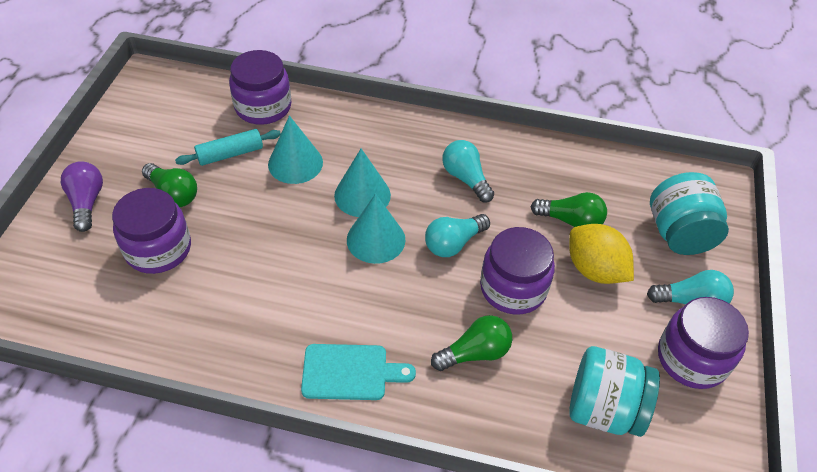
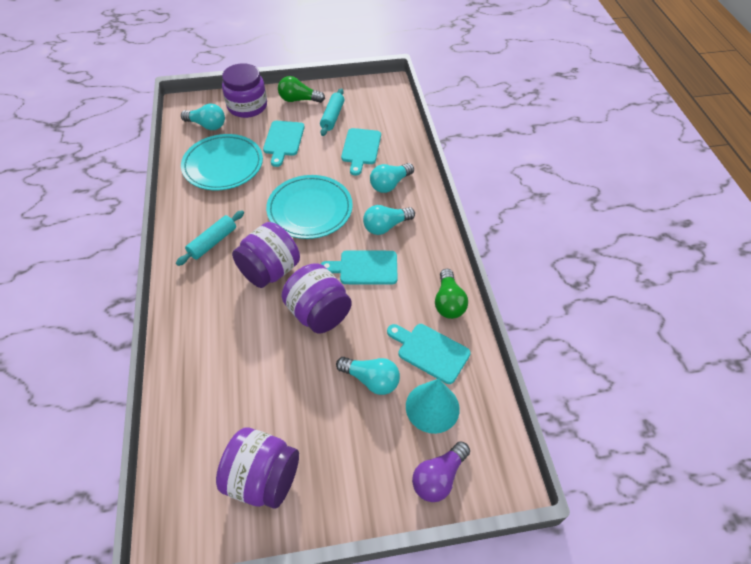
green light bulb: 3 -> 2
turquoise cone: 3 -> 1
turquoise cutting board: 1 -> 4
turquoise jar: 2 -> 0
turquoise light bulb: 3 -> 4
turquoise plate: 0 -> 2
turquoise rolling pin: 1 -> 2
yellow lemon: 1 -> 0

